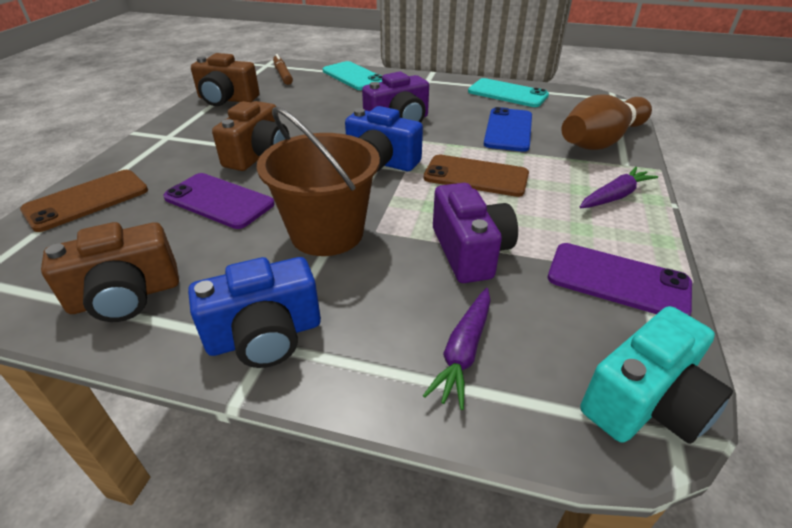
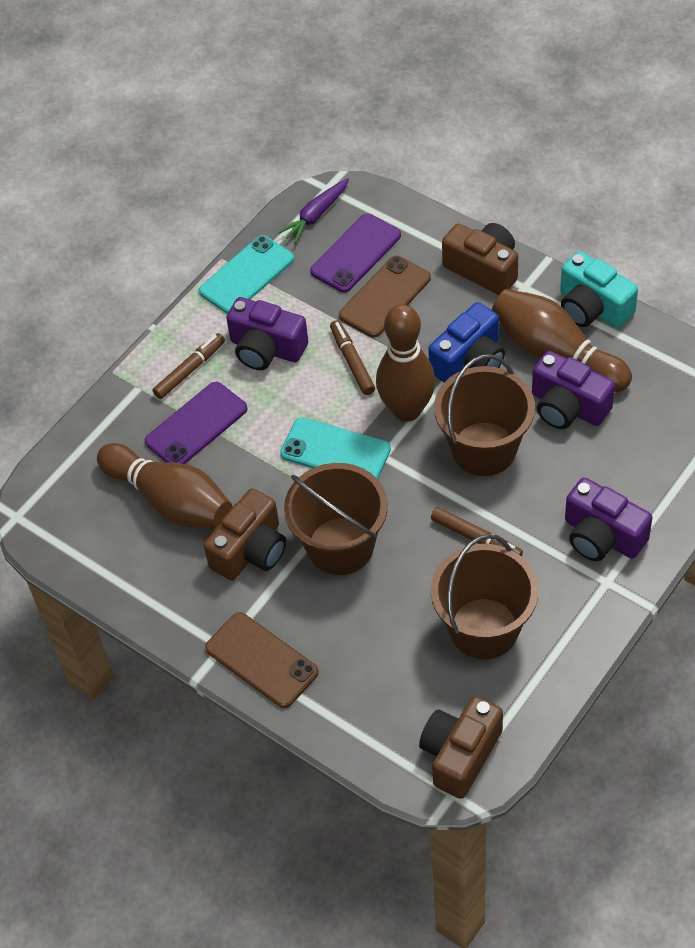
blue camera: 2 -> 1
blue phone: 1 -> 0
brown bowling pin: 1 -> 3
brown bucket: 1 -> 3
brown marker: 1 -> 3
purple camera: 2 -> 3
purple carrot: 2 -> 1

